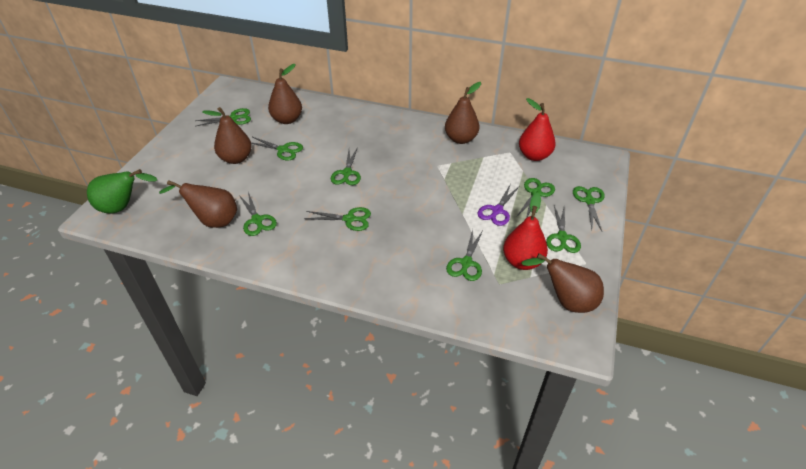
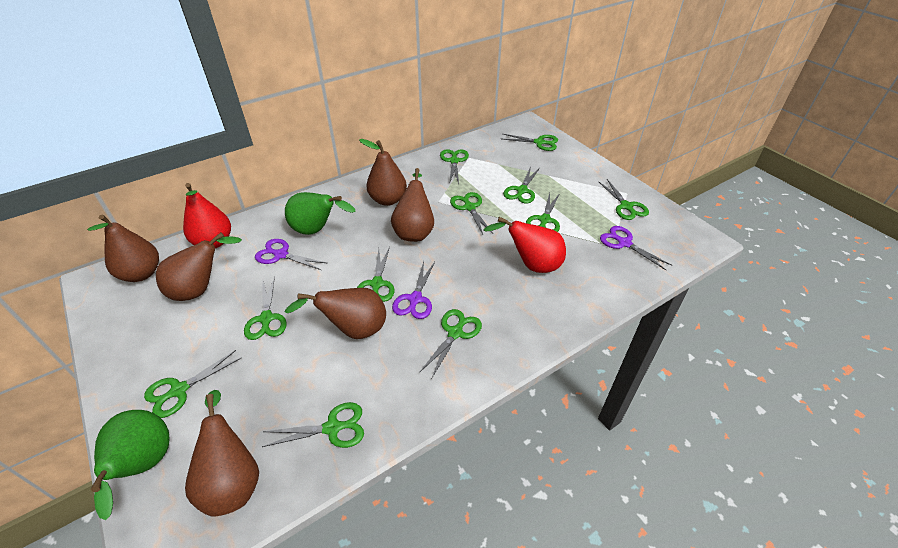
brown pear: 5 -> 6
green pear: 1 -> 2
green scissors: 9 -> 11
purple scissors: 1 -> 3

